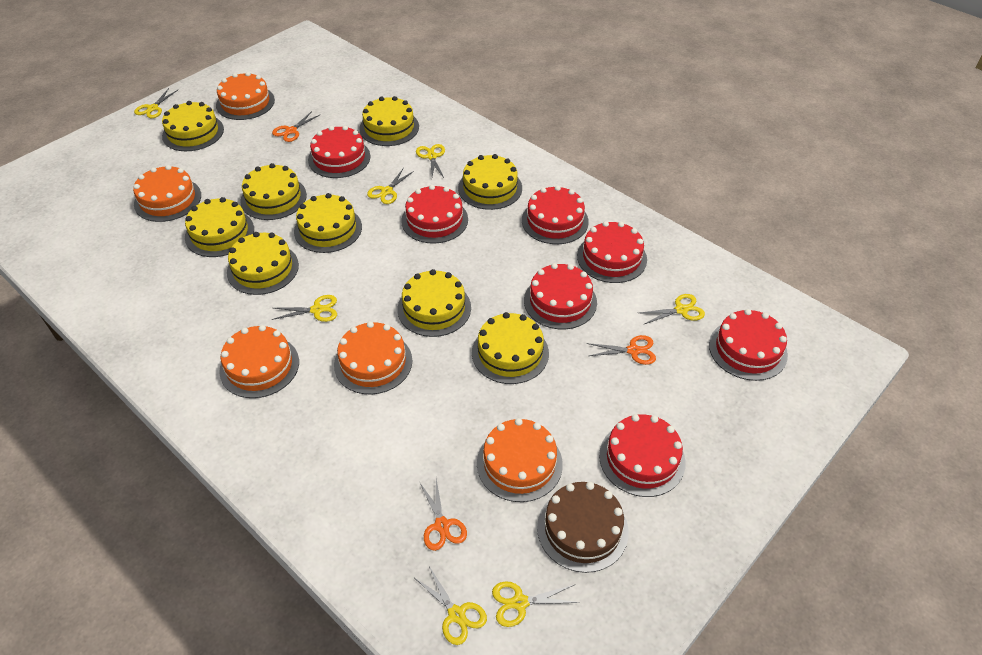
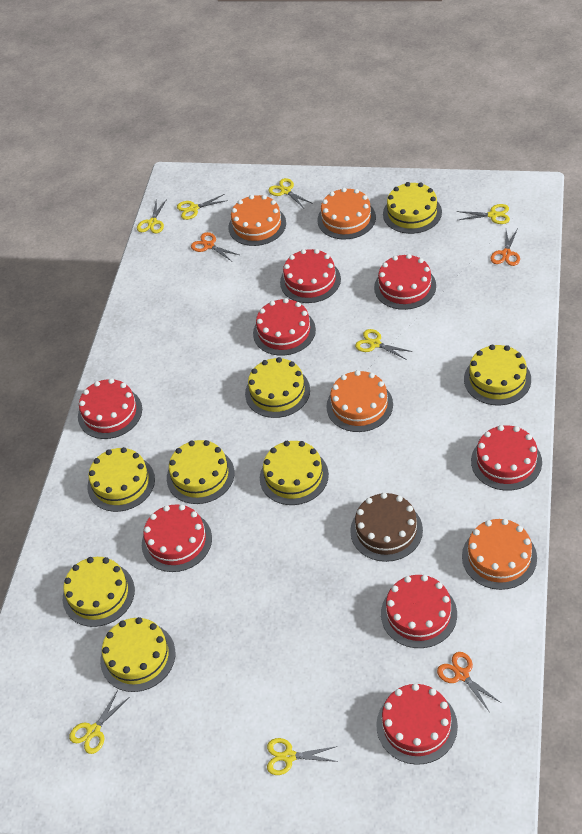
orange cake: 5 -> 4
red cake: 7 -> 8
yellow cake: 9 -> 8

